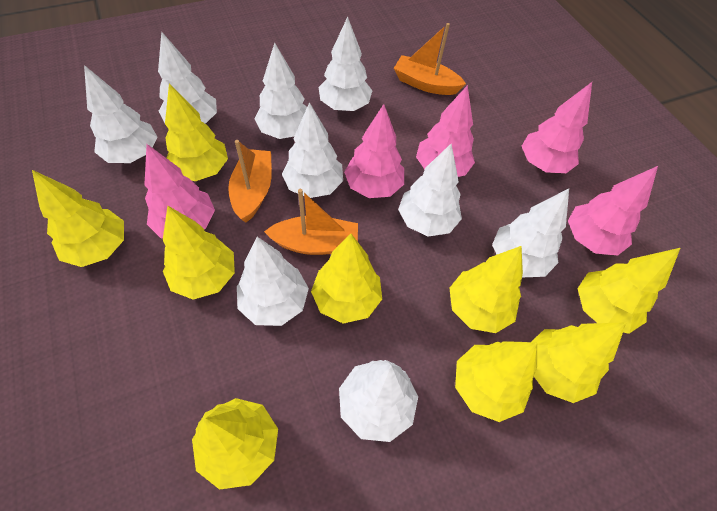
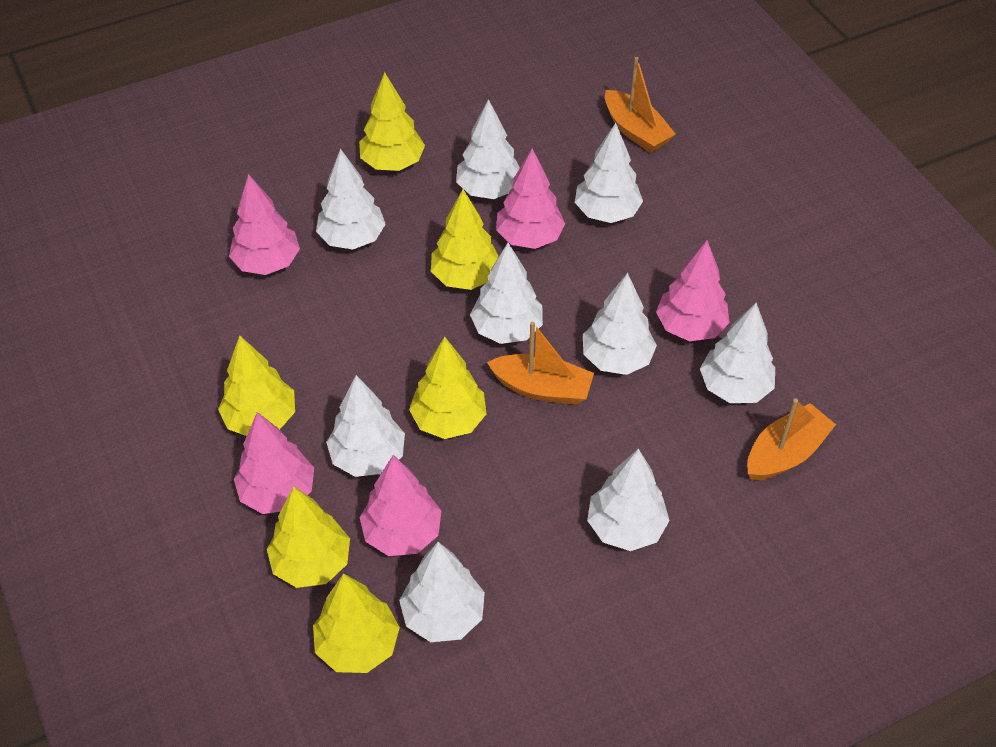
yellow tree: 9 -> 6

